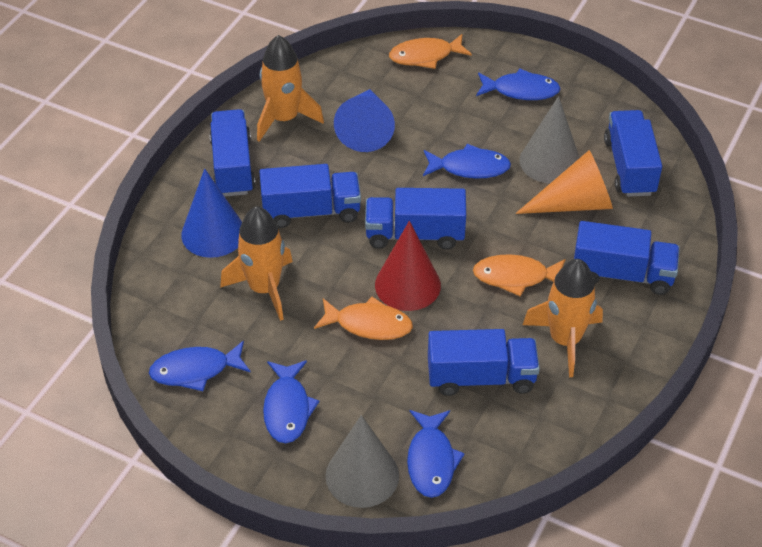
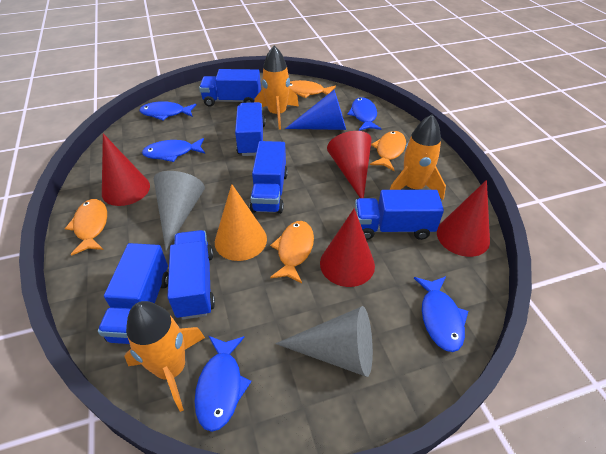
blue cone: 2 -> 1
orange fish: 3 -> 4
red cone: 1 -> 4

